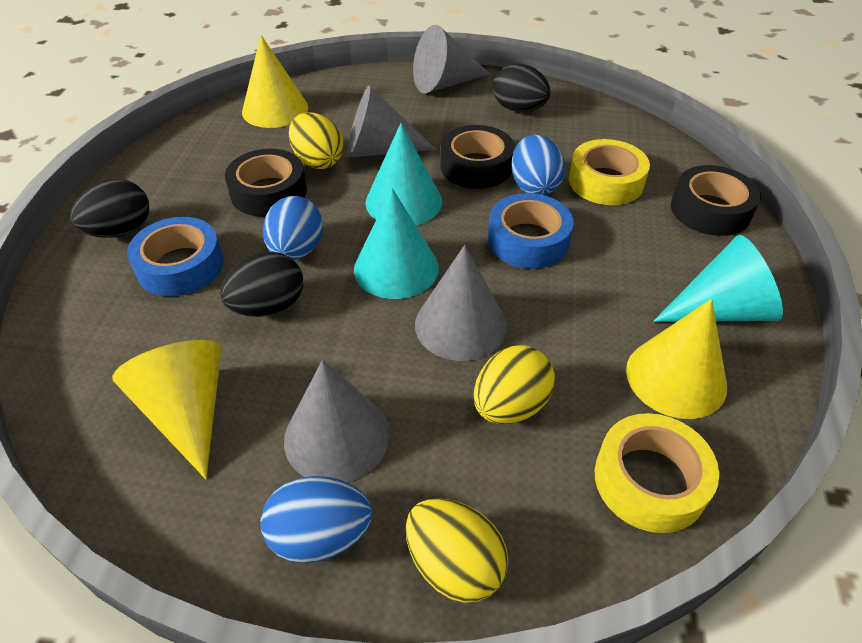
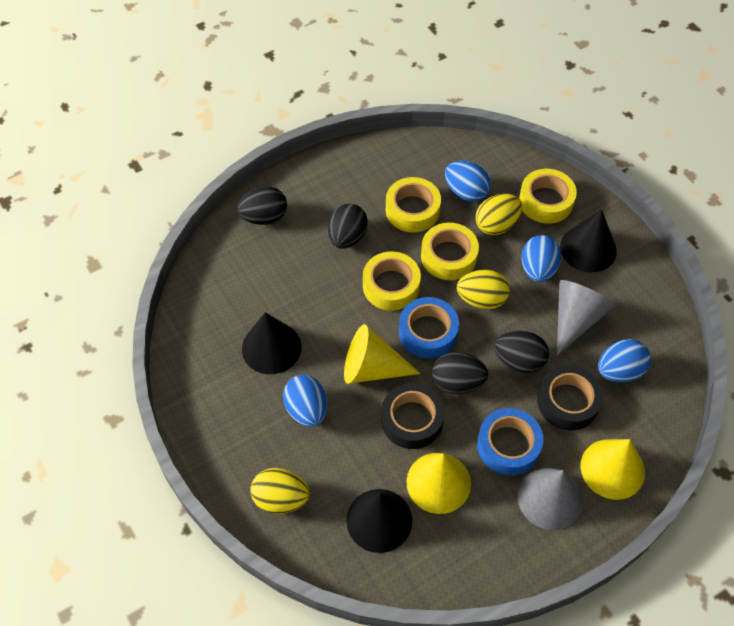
black cone: 0 -> 3
black egg: 3 -> 4
black tape: 3 -> 2
blue egg: 3 -> 4
grey cone: 4 -> 2
turquoise cone: 3 -> 0
yellow tape: 2 -> 4

